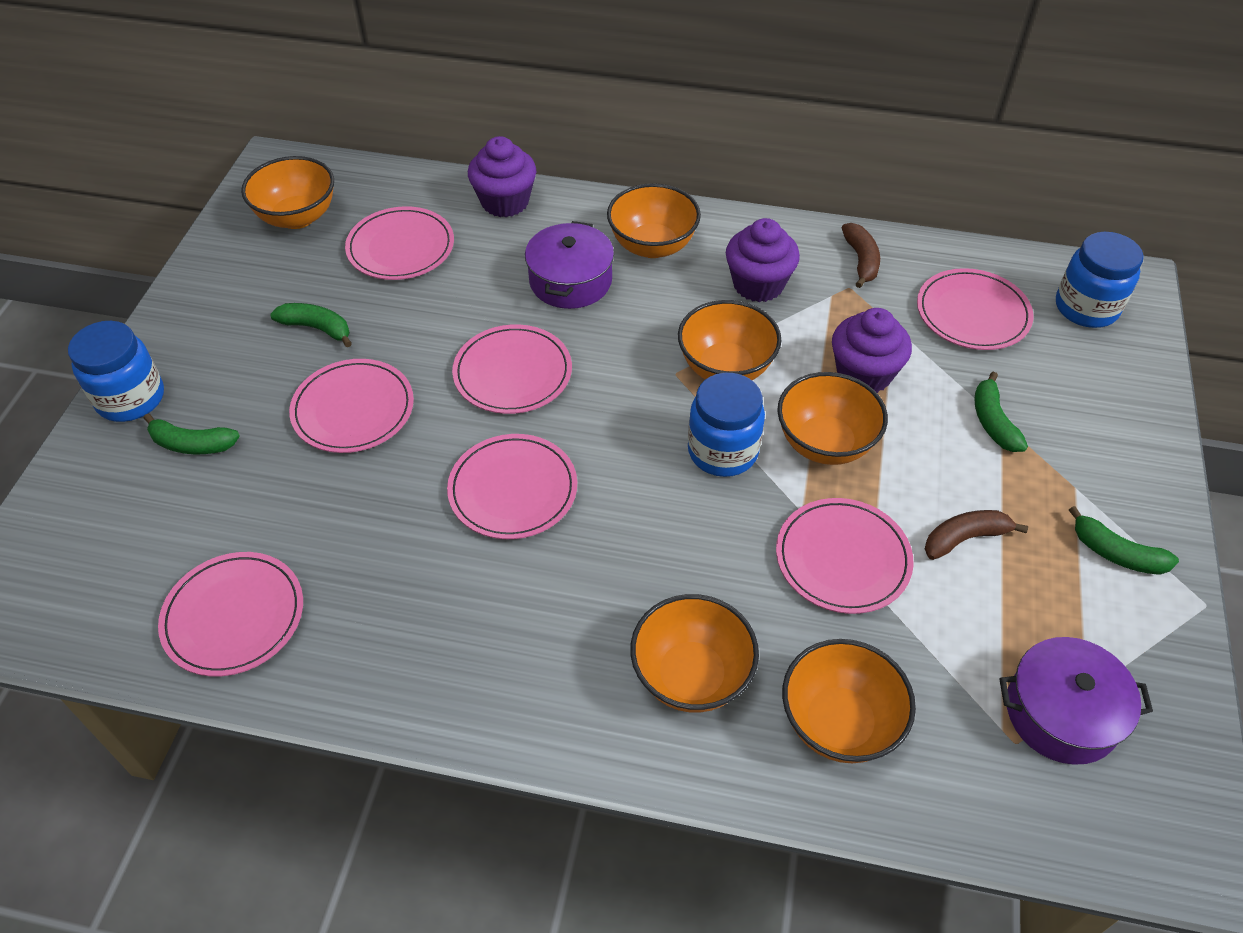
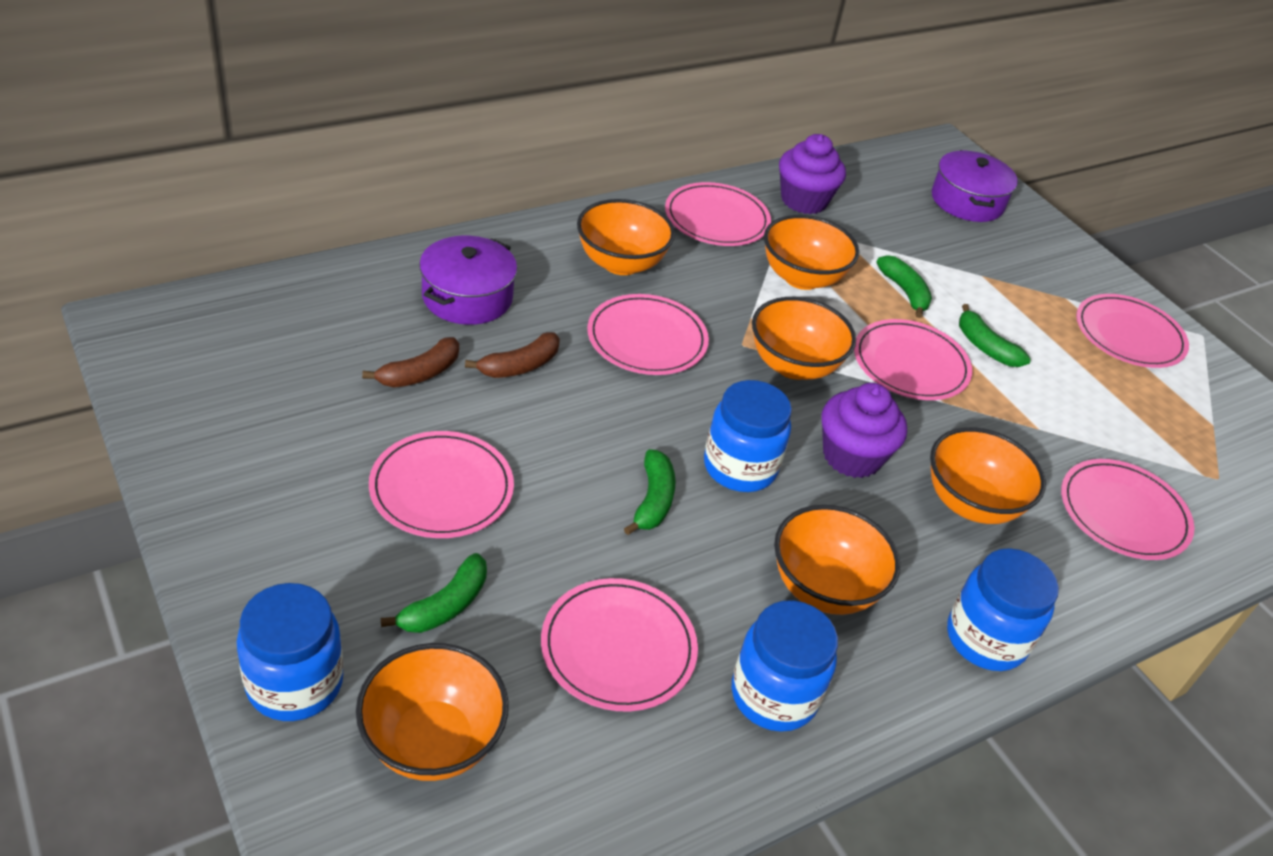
blue jar: 3 -> 4
purple cupcake: 3 -> 2

